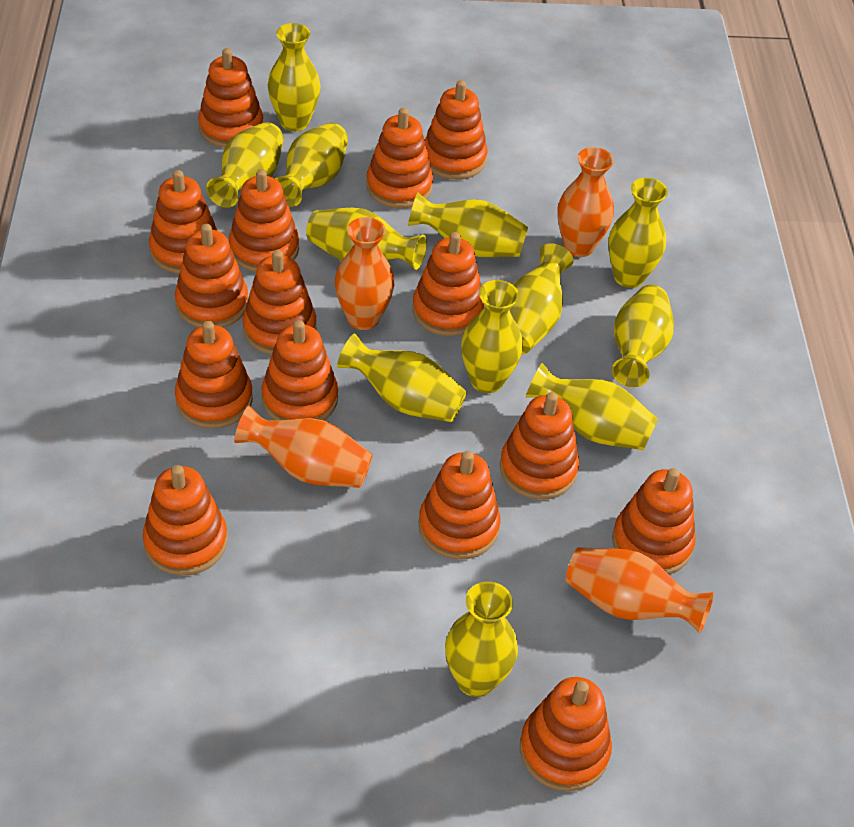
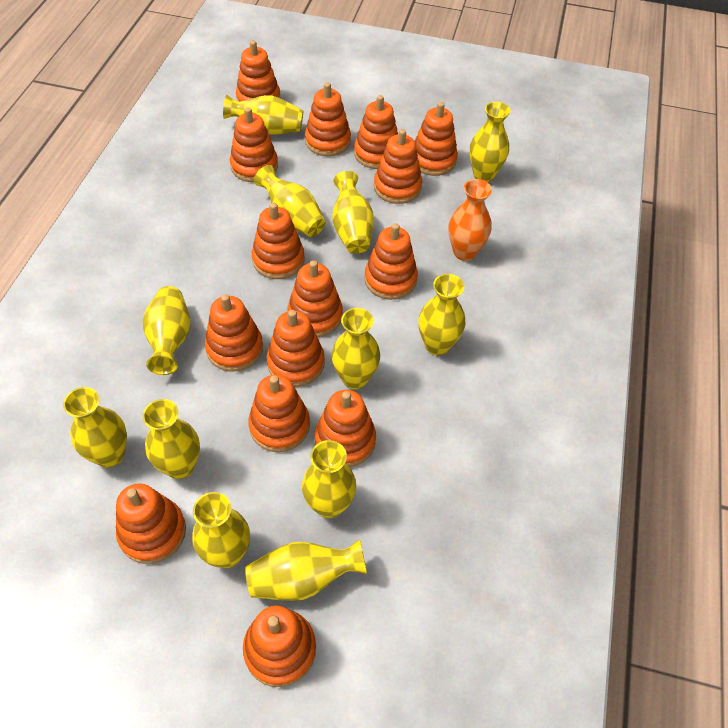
orange vase: 4 -> 1

